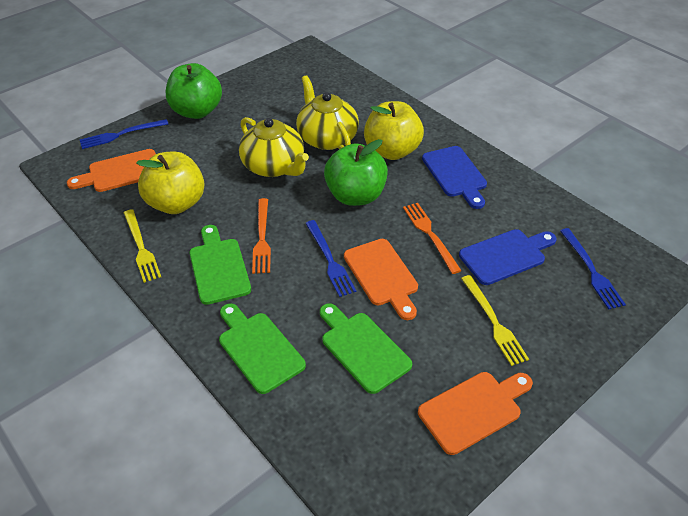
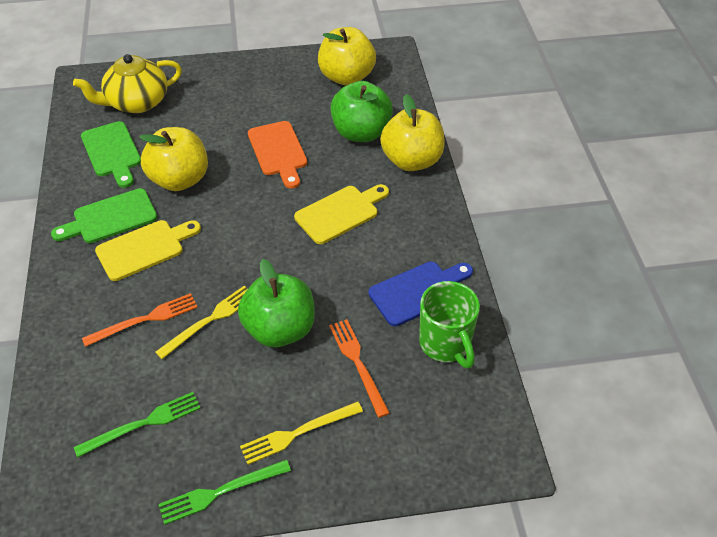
blue cutting board: 2 -> 1
blue fork: 3 -> 0
green cutting board: 3 -> 2
green fork: 0 -> 2
green mug: 0 -> 1
orange cutting board: 3 -> 1
yellow apple: 2 -> 3
yellow cutting board: 0 -> 2
yellow teapot: 2 -> 1

